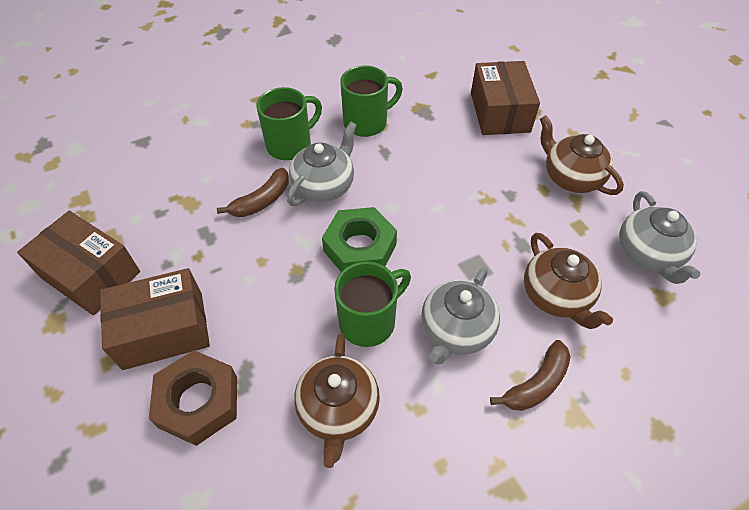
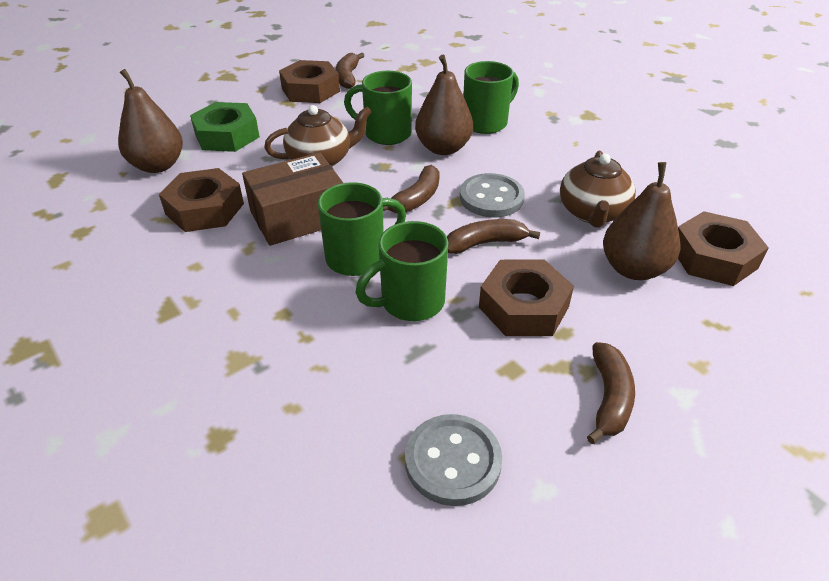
brown banana: 2 -> 4
brown box: 3 -> 1
brown nut: 1 -> 4
brown pear: 0 -> 3
brown teapot: 3 -> 2
green mug: 3 -> 4
grey button: 0 -> 2
grey teapot: 3 -> 0

